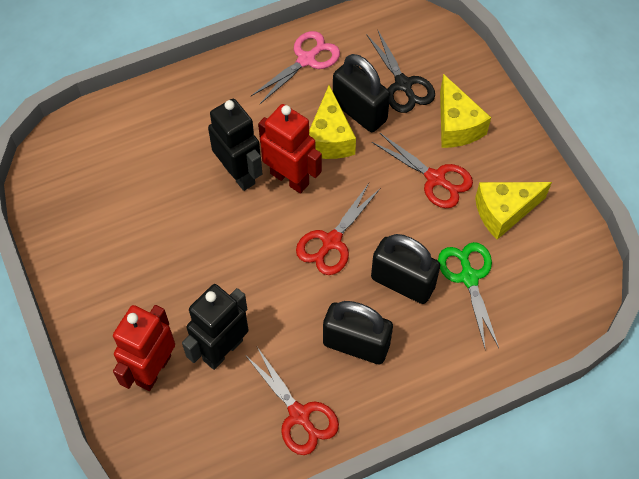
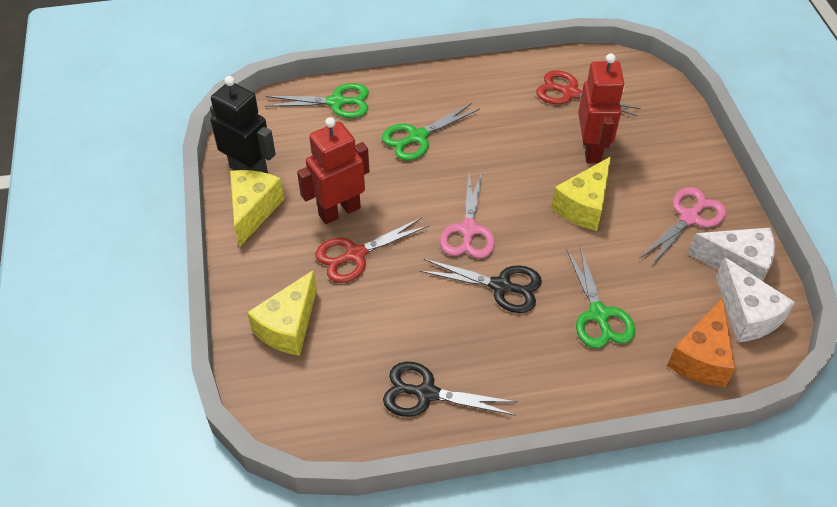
black padlock: 3 -> 0
black robot: 2 -> 1
black scissors: 1 -> 2
green scissors: 1 -> 3
orange cheese: 0 -> 1
pink scissors: 1 -> 2
red scissors: 3 -> 2
white cheese: 0 -> 2

